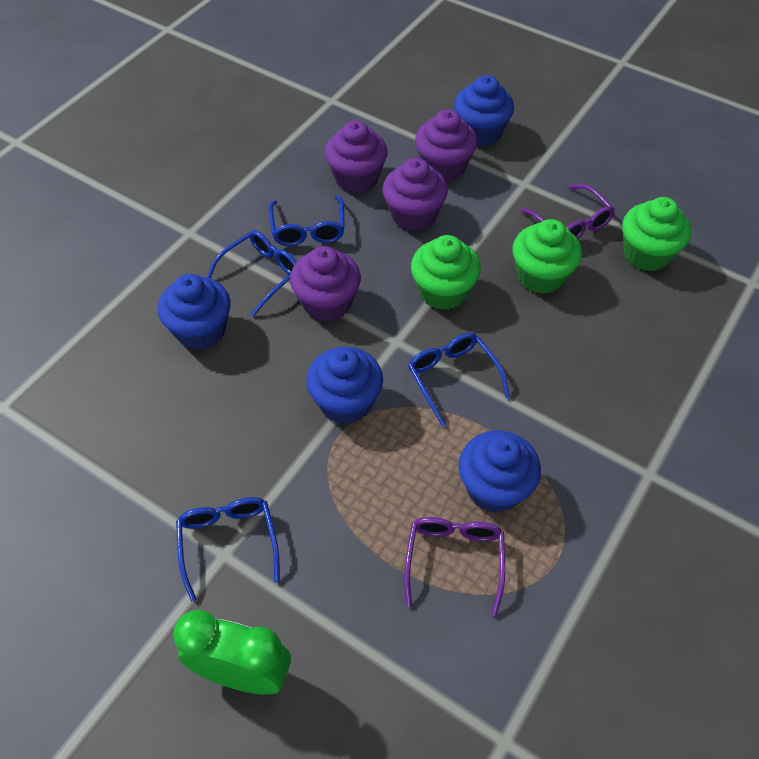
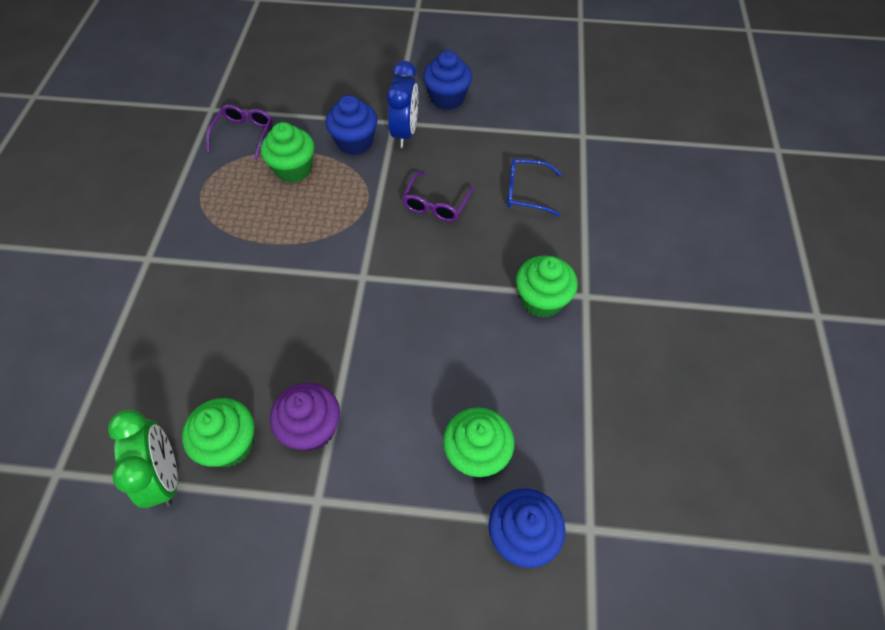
blue clock: 0 -> 1
blue cupcake: 4 -> 3
blue glasses: 4 -> 1
green cupcake: 3 -> 4
purple cupcake: 4 -> 1

